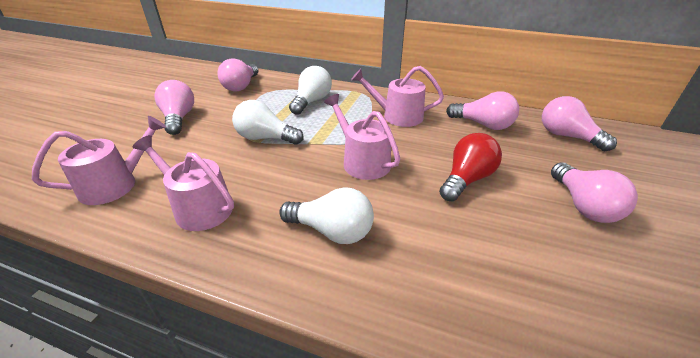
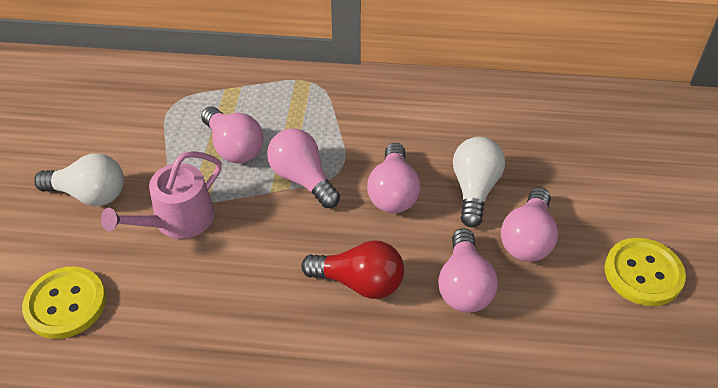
pink watering can: 4 -> 1
white light bulb: 3 -> 2
yellow button: 0 -> 2

